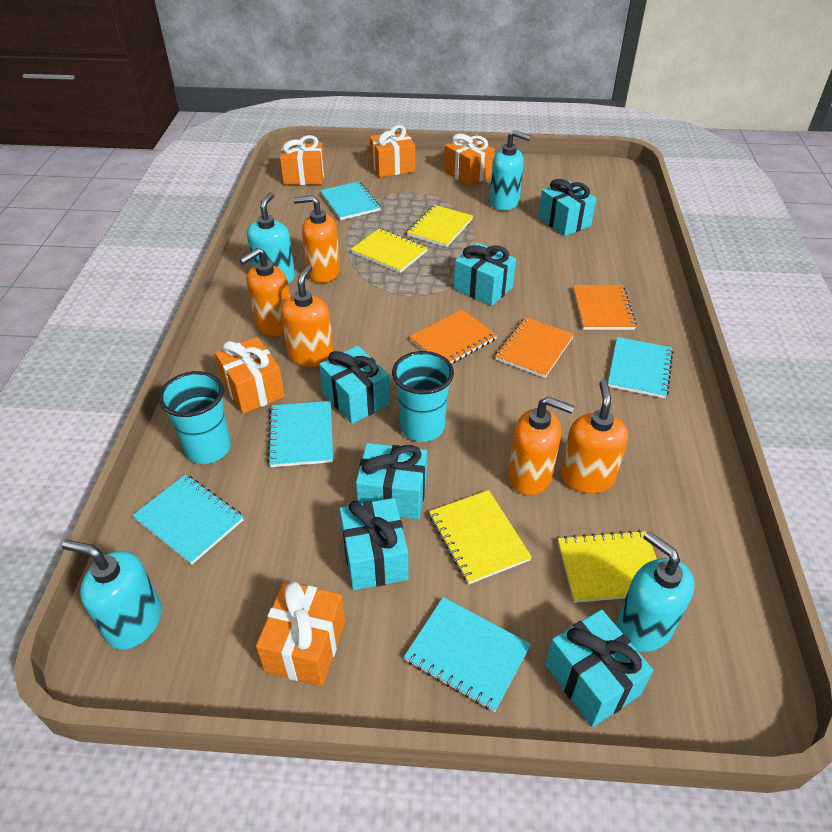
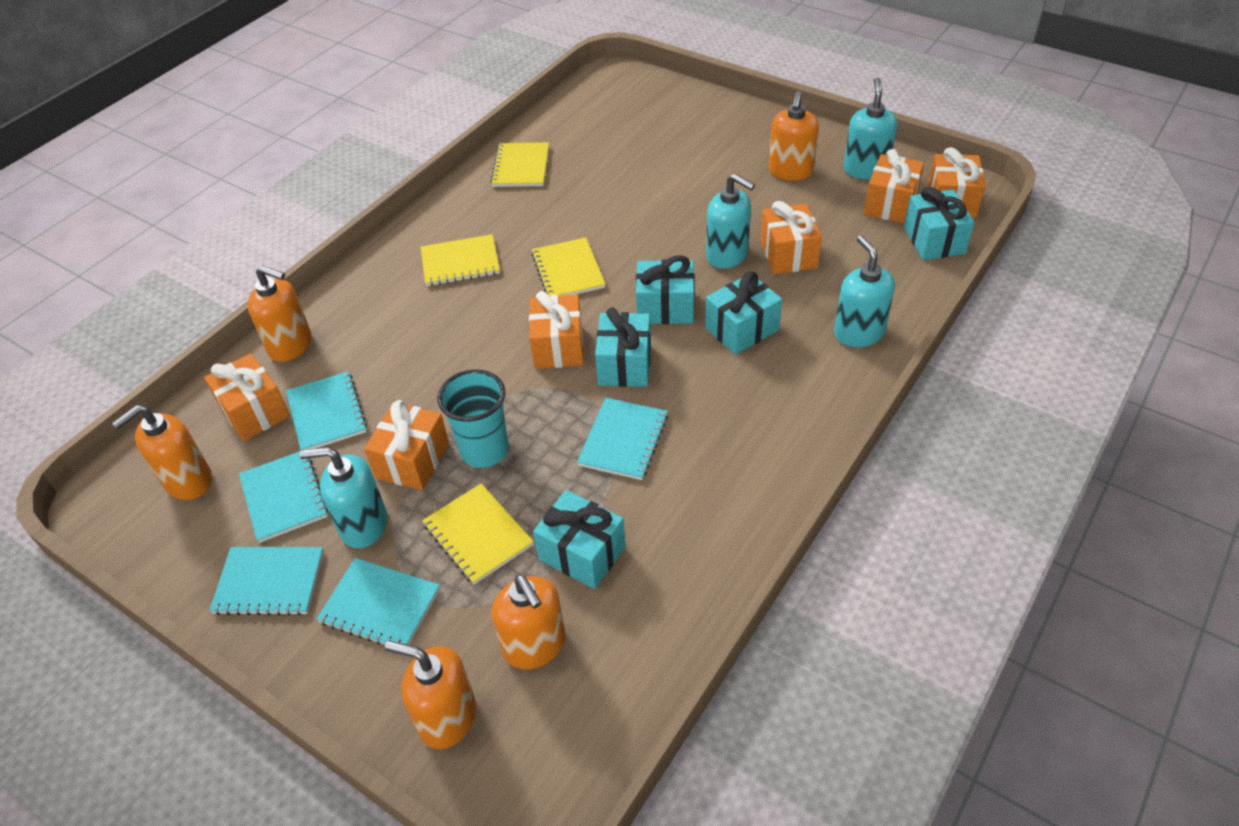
orange gift: 5 -> 6
orange notebook: 3 -> 0
turquoise cup: 2 -> 1
turquoise gift: 6 -> 5

